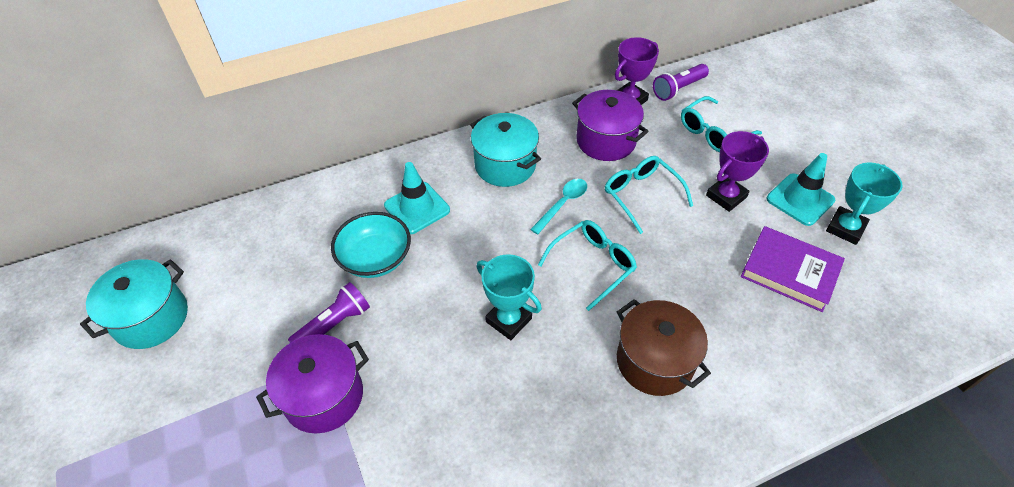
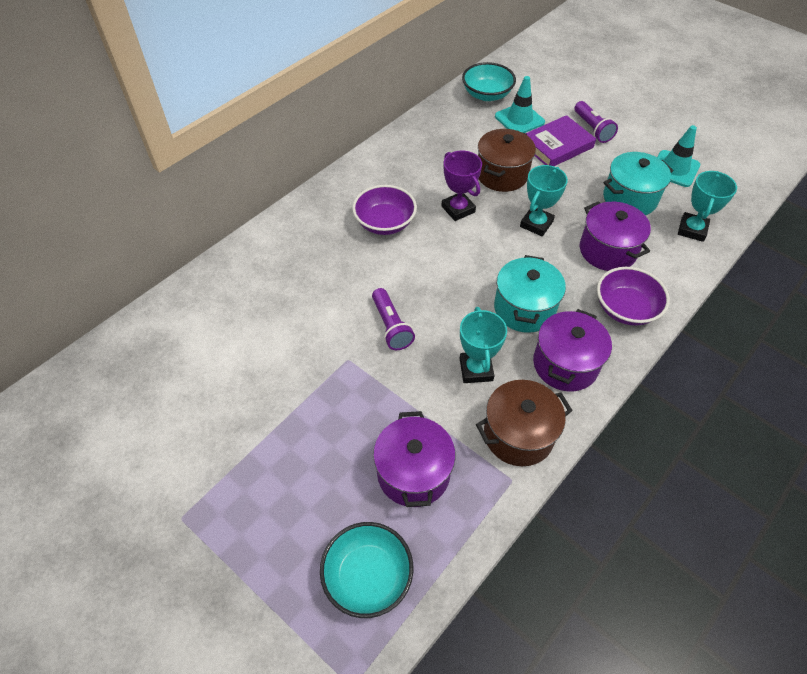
brown pot: 1 -> 2
purple bowl: 0 -> 2
purple pot: 2 -> 3
purple trophy: 2 -> 1
turquoise bowl: 1 -> 2
turquoise glasses: 3 -> 0
turquoise spoon: 1 -> 0
turquoise trophy: 2 -> 3

